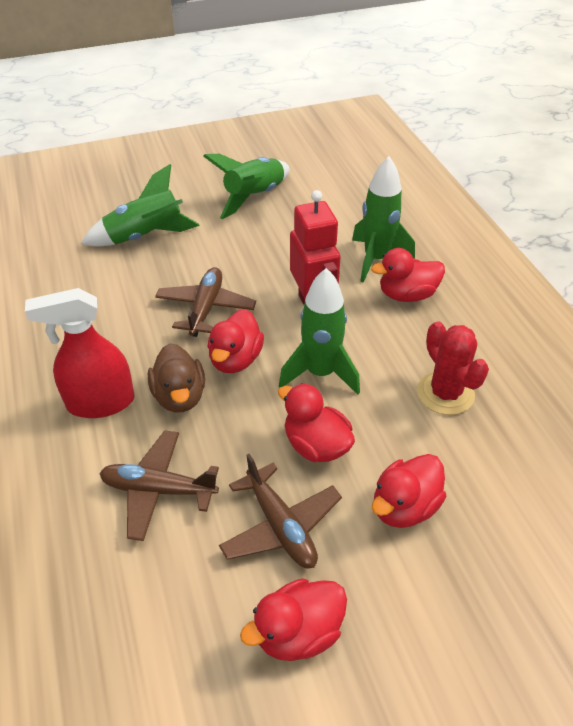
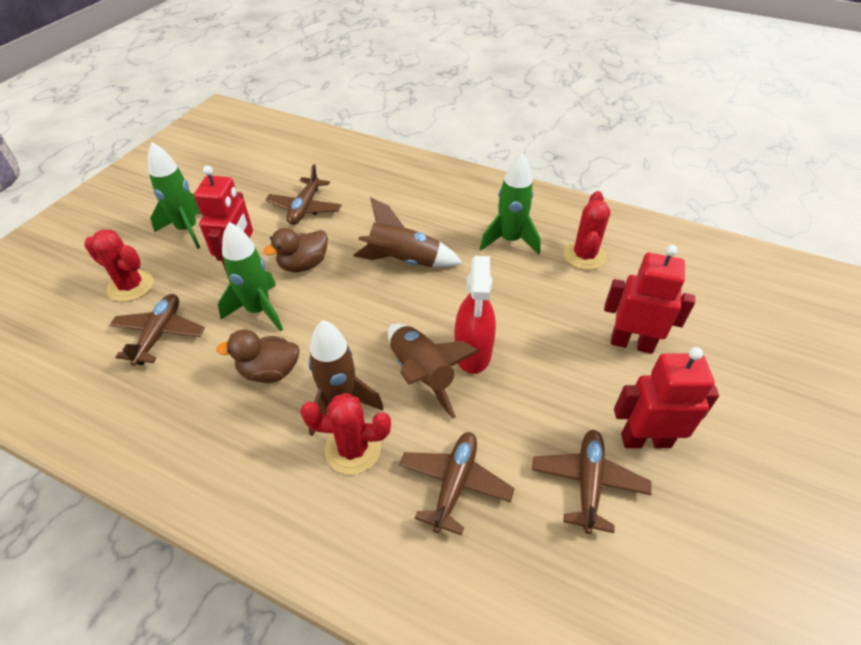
brown duck: 1 -> 2
brown plane: 3 -> 4
brown rocket: 0 -> 3
green rocket: 4 -> 3
red cactus: 1 -> 3
red duck: 5 -> 0
red robot: 1 -> 3

